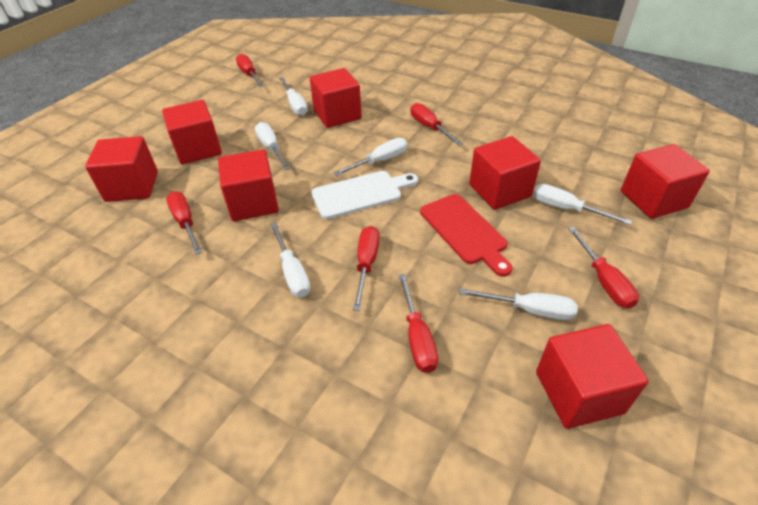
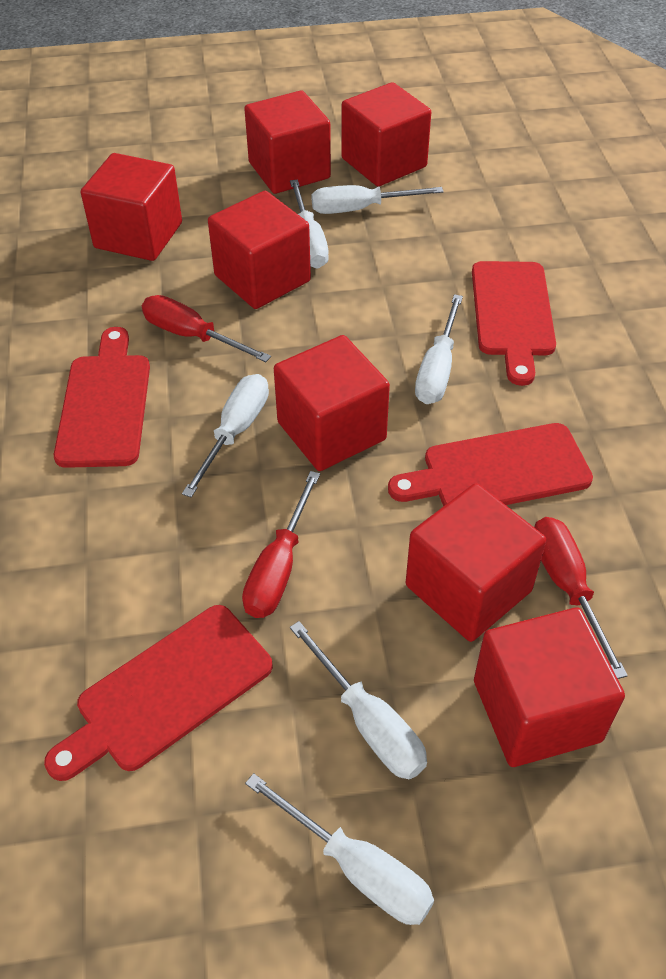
red cutting board: 1 -> 4
red screwdriver: 6 -> 3
white cutting board: 1 -> 0

